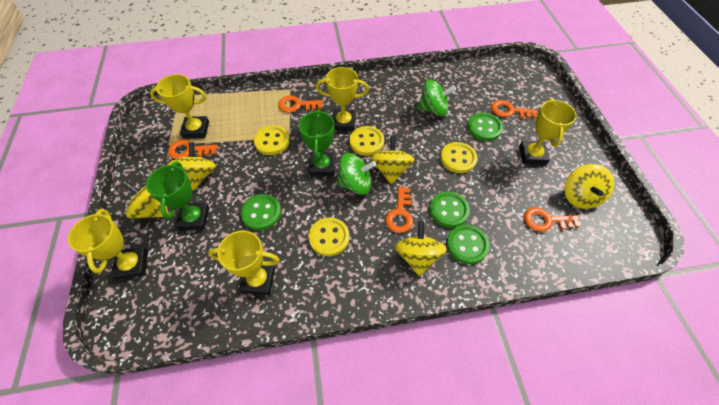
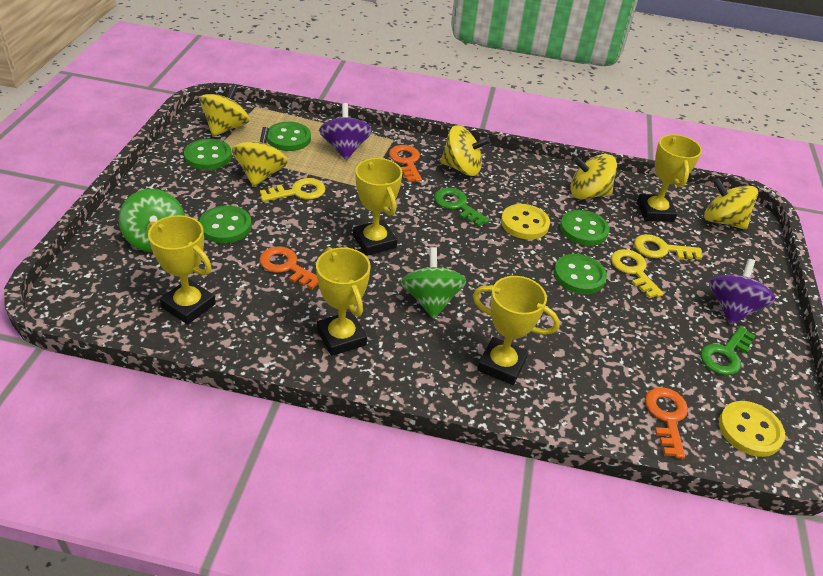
green button: 4 -> 5
green key: 0 -> 2
green trophy: 2 -> 0
orange key: 5 -> 3
purple spinning top: 0 -> 2
yellow button: 4 -> 2
yellow key: 0 -> 3

